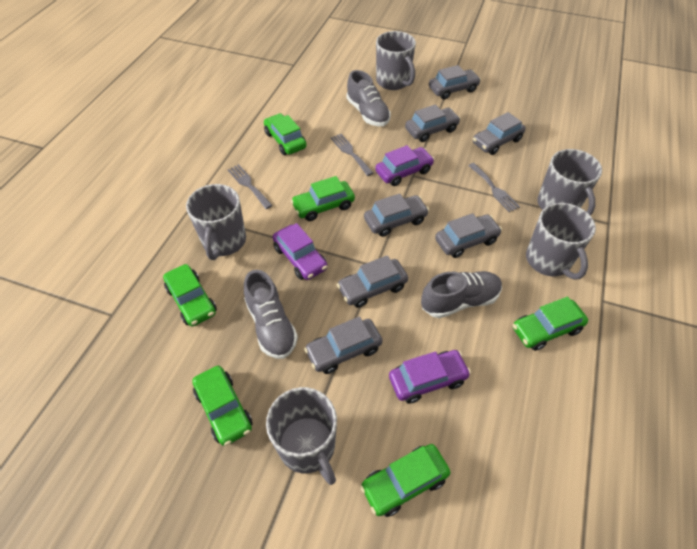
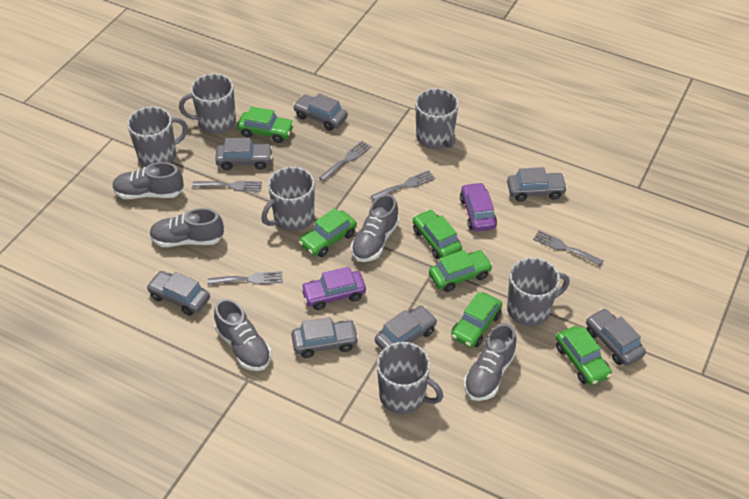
grey fork: 3 -> 5
grey mug: 5 -> 6
grey shoe: 3 -> 5
purple car: 3 -> 2

